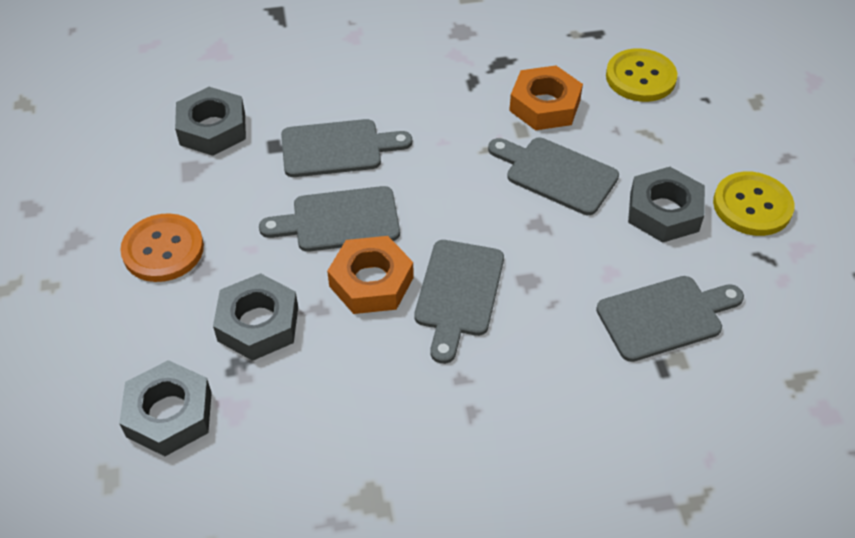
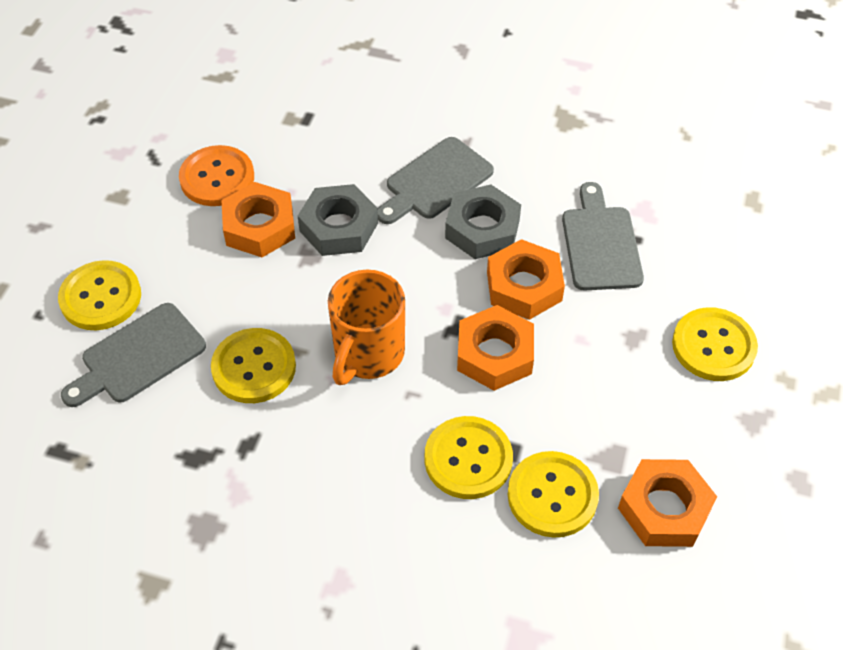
grey cutting board: 5 -> 3
grey nut: 4 -> 2
orange mug: 0 -> 1
orange nut: 2 -> 4
yellow button: 2 -> 5

